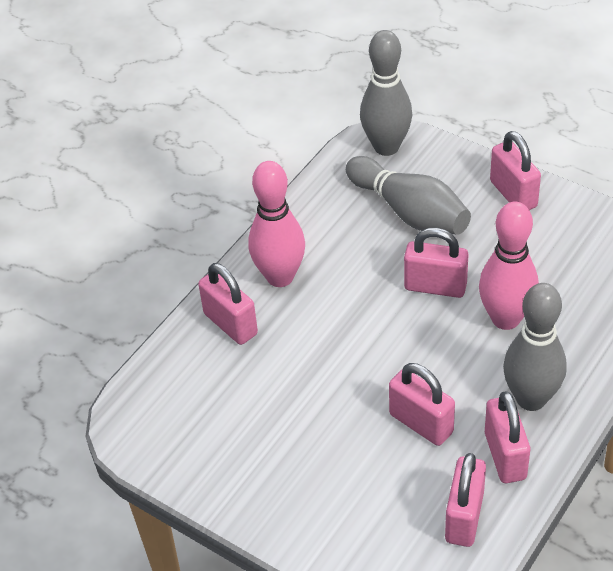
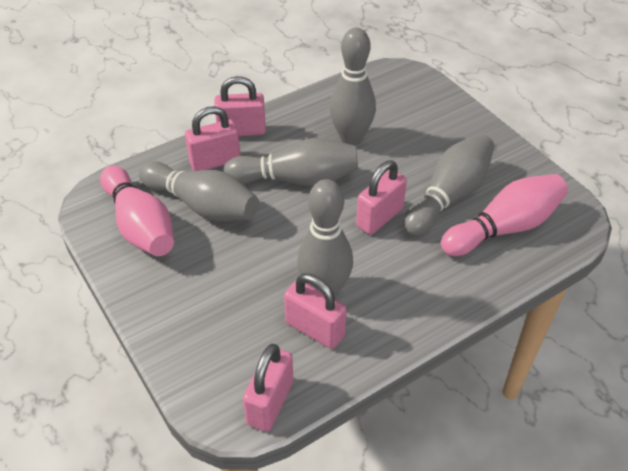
grey bowling pin: 3 -> 5
pink padlock: 6 -> 5

